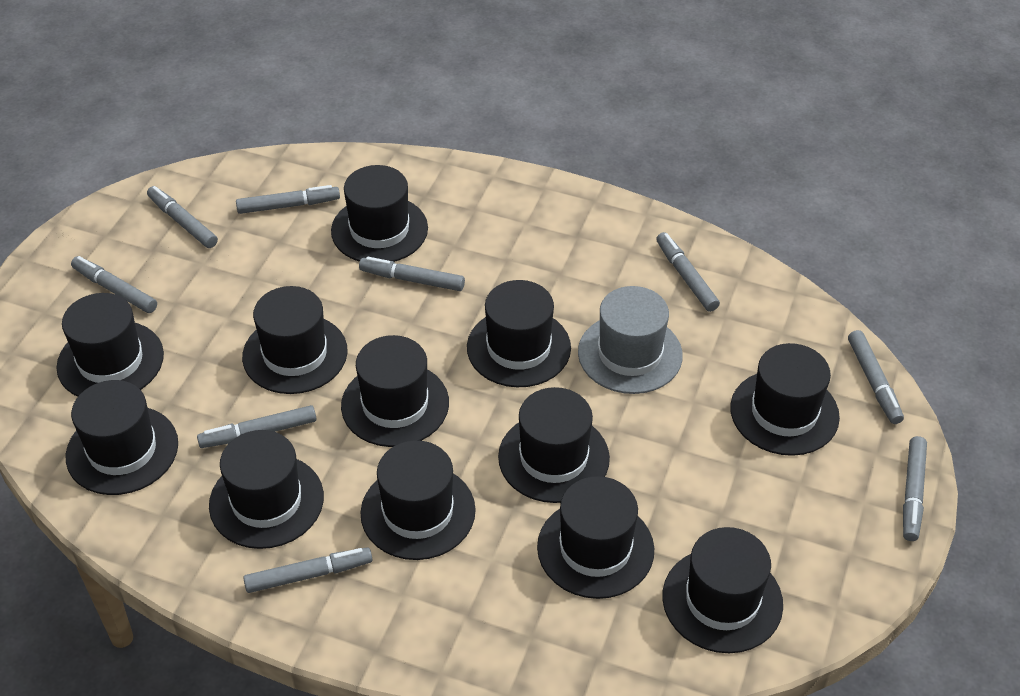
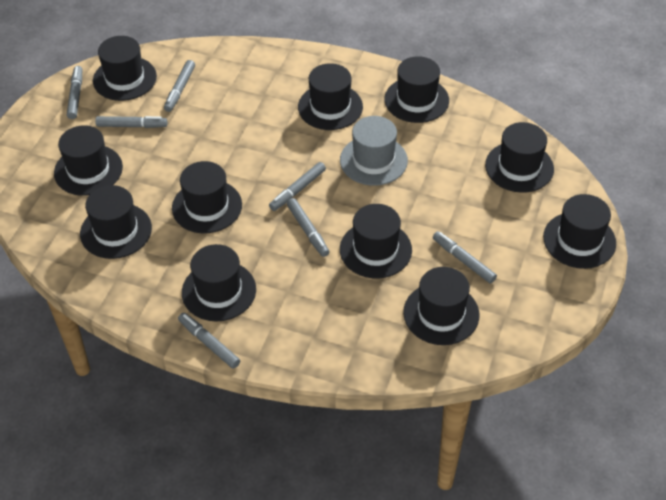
black hat: 12 -> 11
grey marker: 9 -> 7

